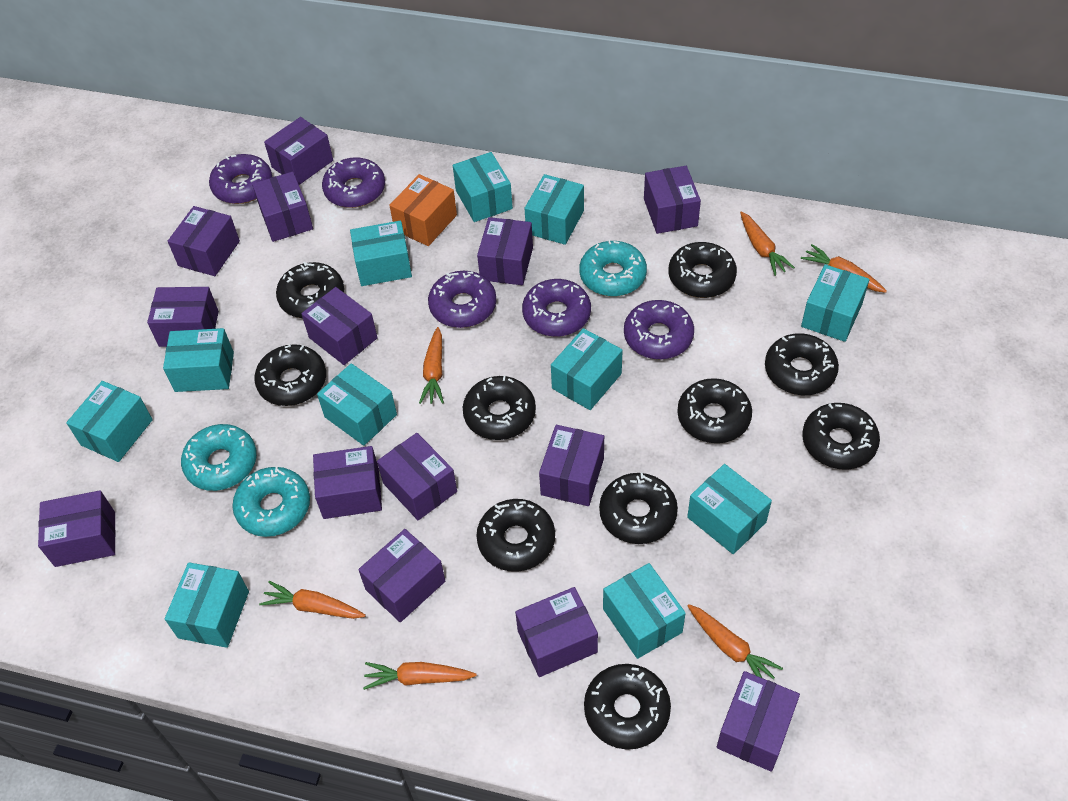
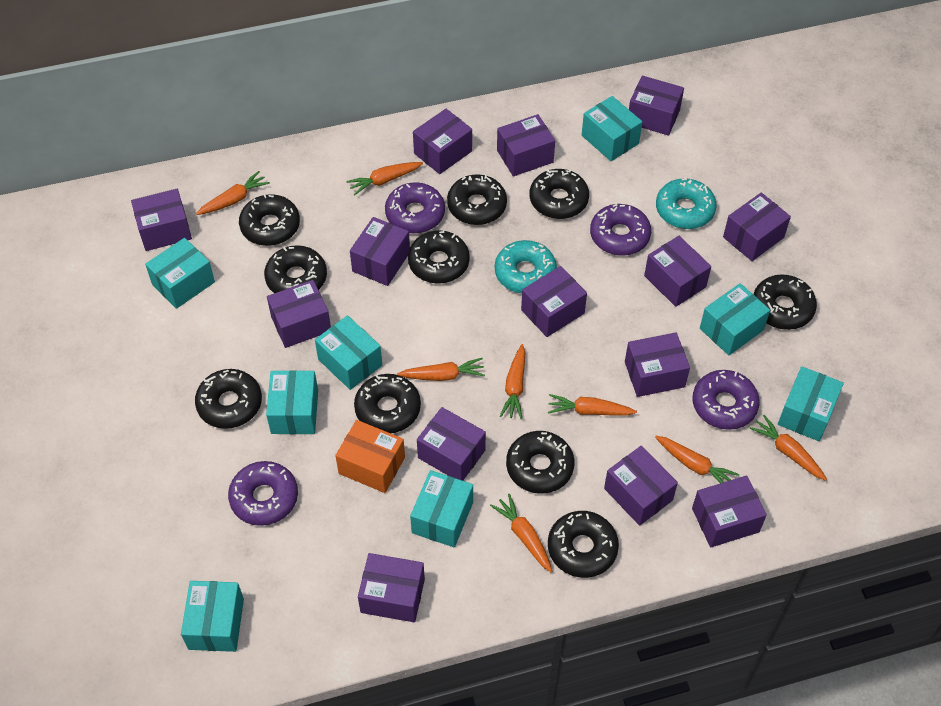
orange carrot: 6 -> 8
purple donut: 5 -> 4
turquoise box: 11 -> 8
turquoise donut: 3 -> 2

